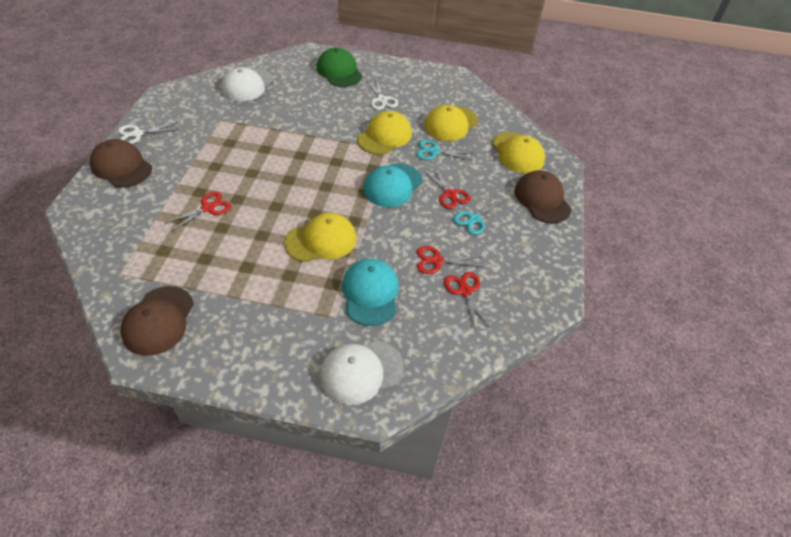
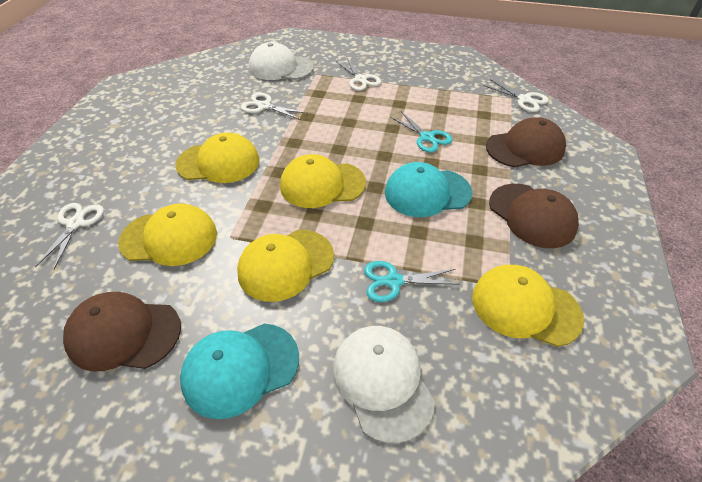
green cap: 1 -> 0
red scissors: 4 -> 0
white scissors: 2 -> 4
yellow cap: 4 -> 5

